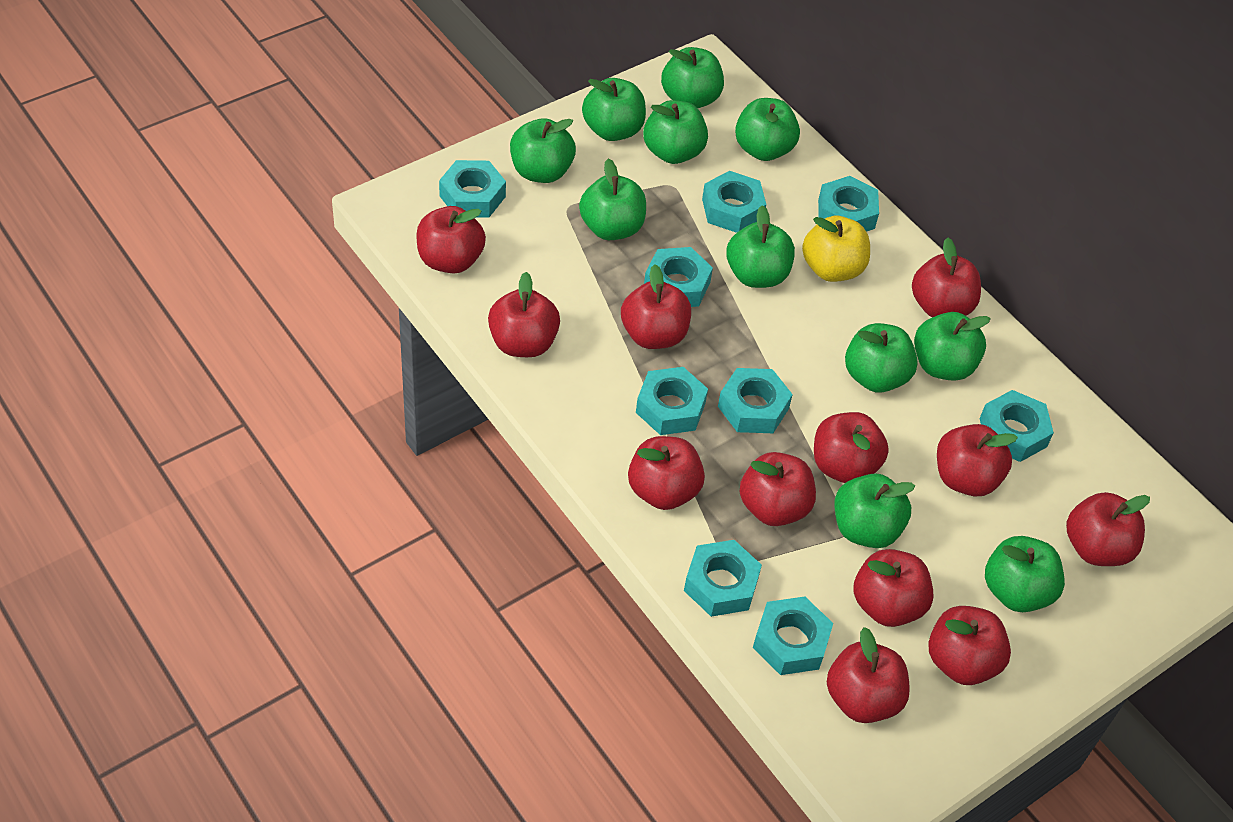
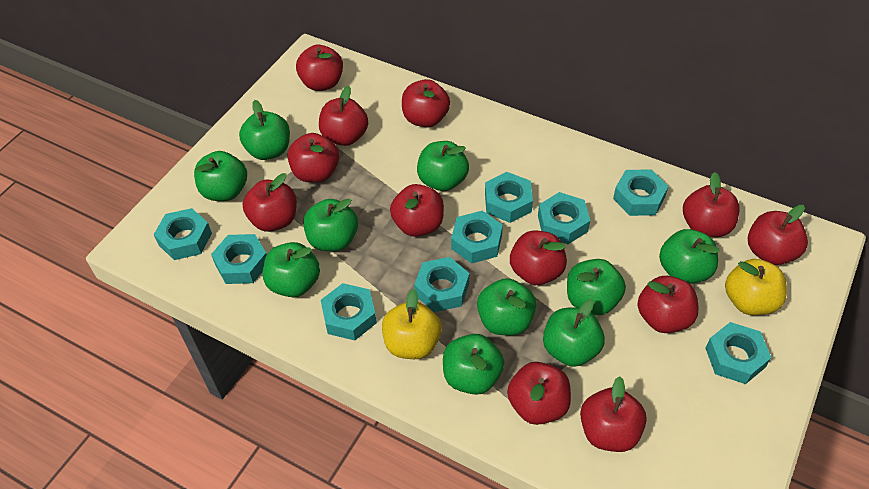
green apple: 11 -> 10
yellow apple: 1 -> 2

